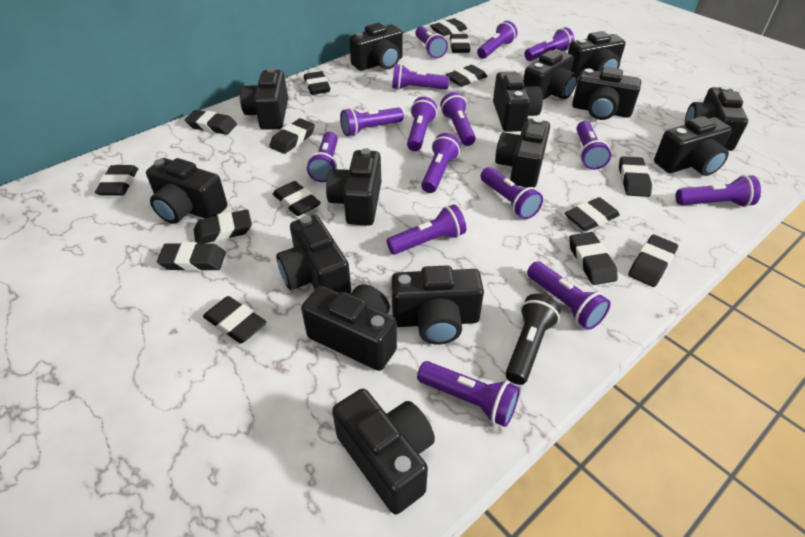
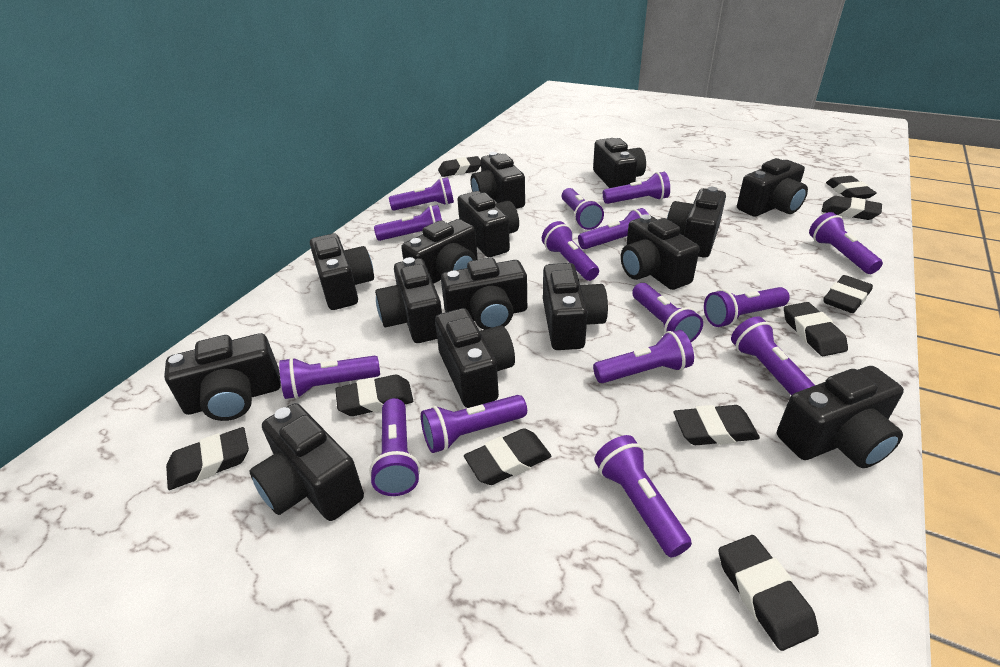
black eraser: 15 -> 10
black flashlight: 1 -> 0

